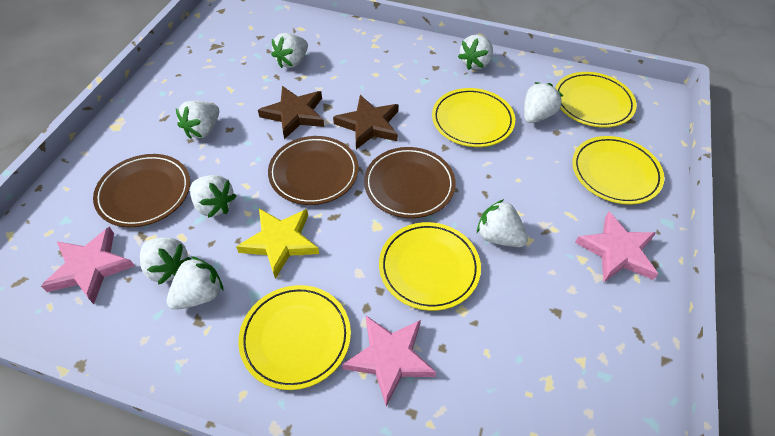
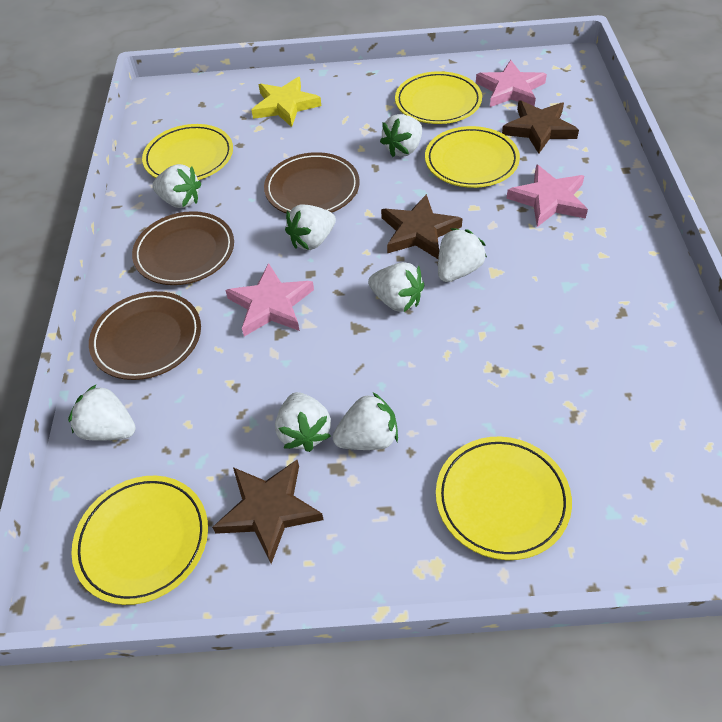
brown star: 2 -> 3

